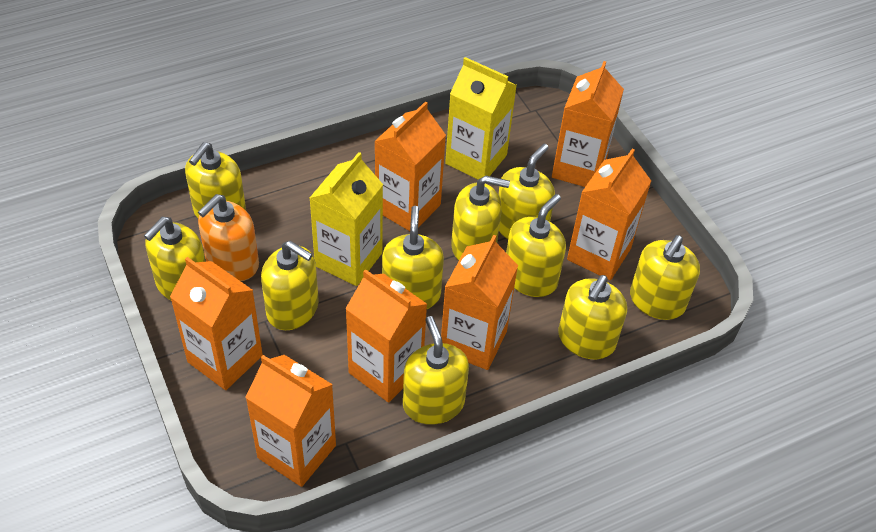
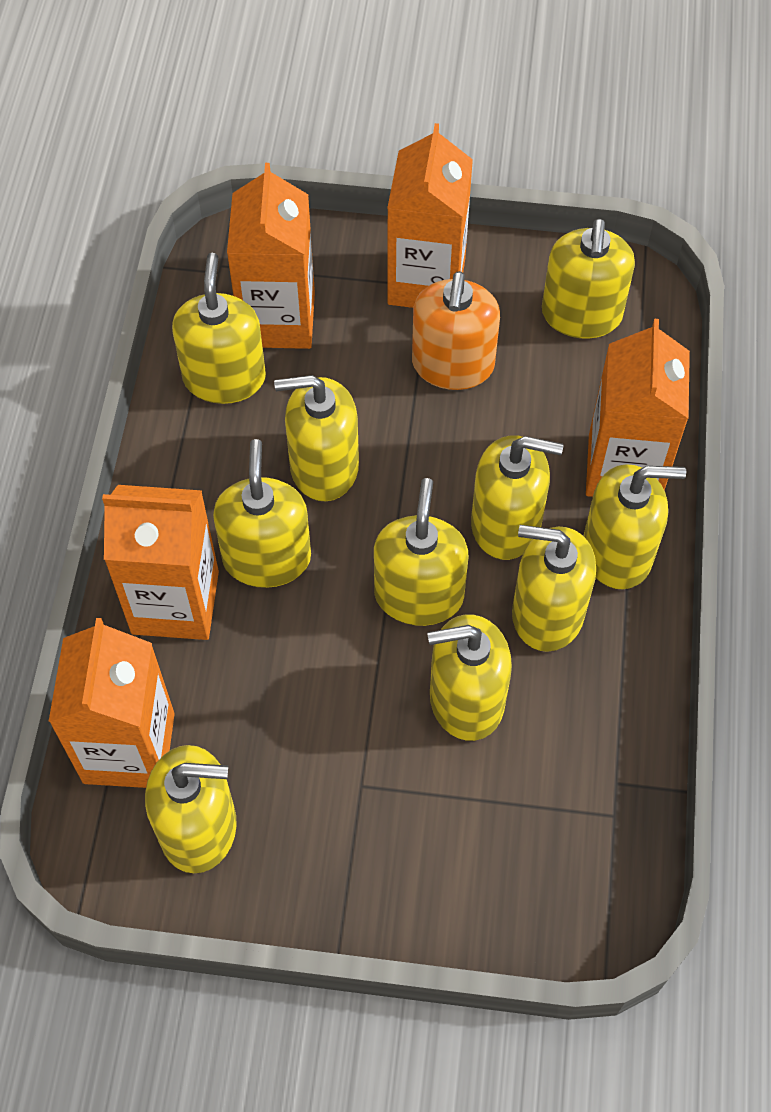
orange carton: 7 -> 5
yellow carton: 2 -> 0

